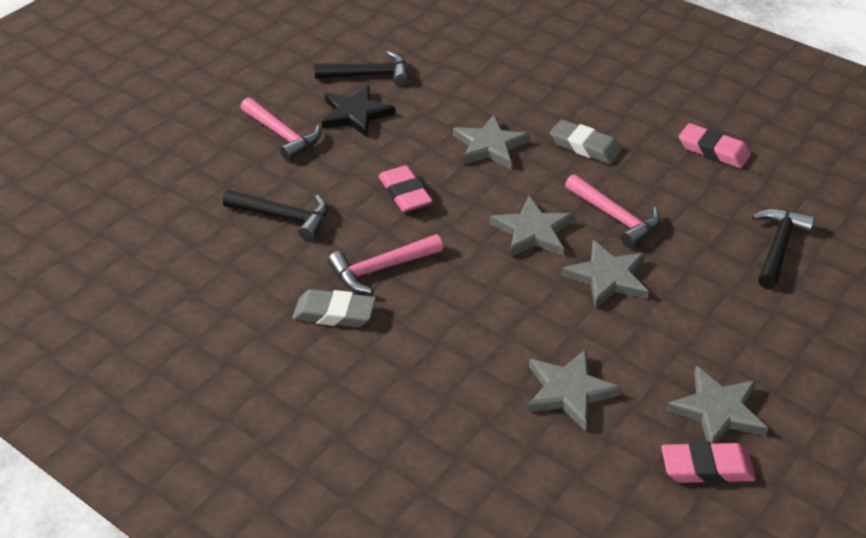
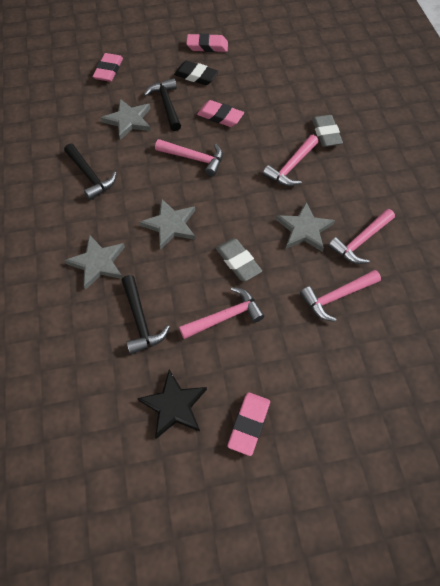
black eraser: 0 -> 1
grey star: 5 -> 4
pink eraser: 3 -> 4
pink hammer: 3 -> 5

